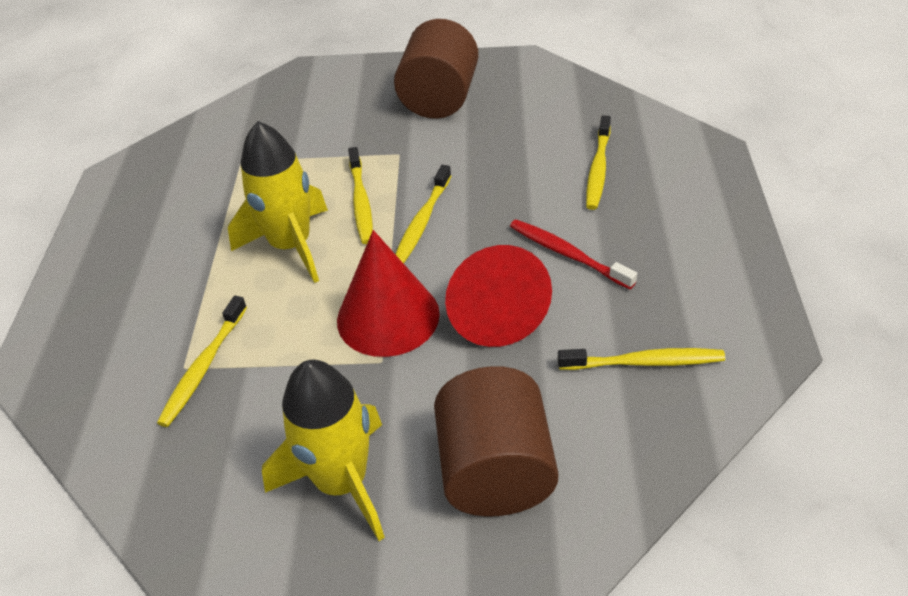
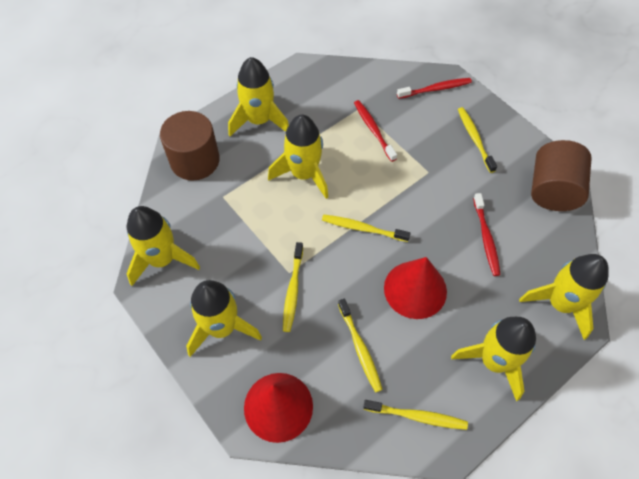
red toothbrush: 1 -> 3
yellow rocket: 2 -> 6

